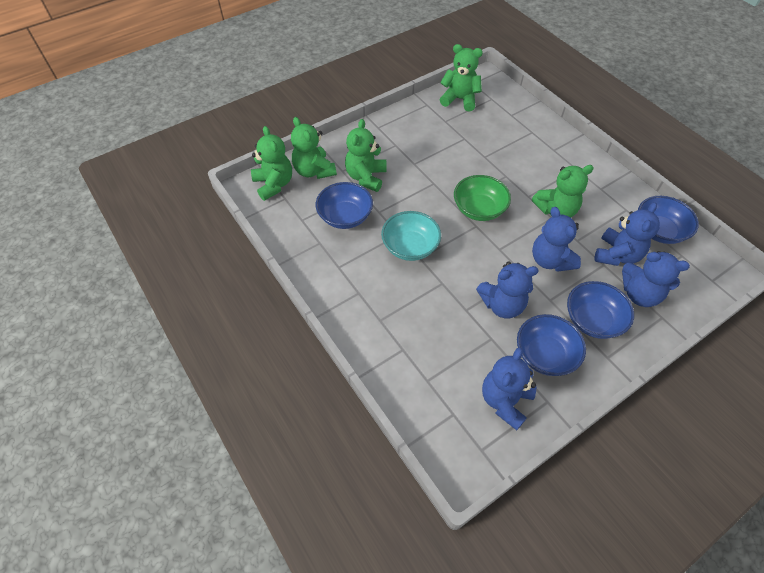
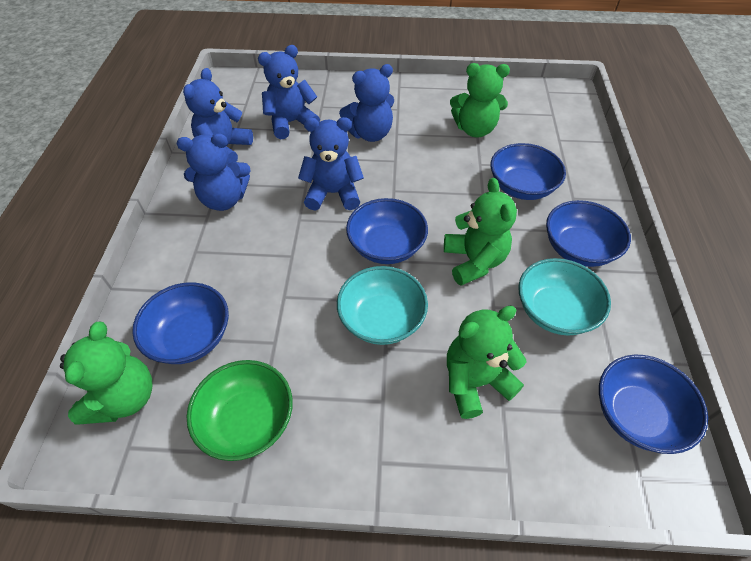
blue bowl: 4 -> 5
green teddy bear: 5 -> 4
turquoise bowl: 1 -> 2

